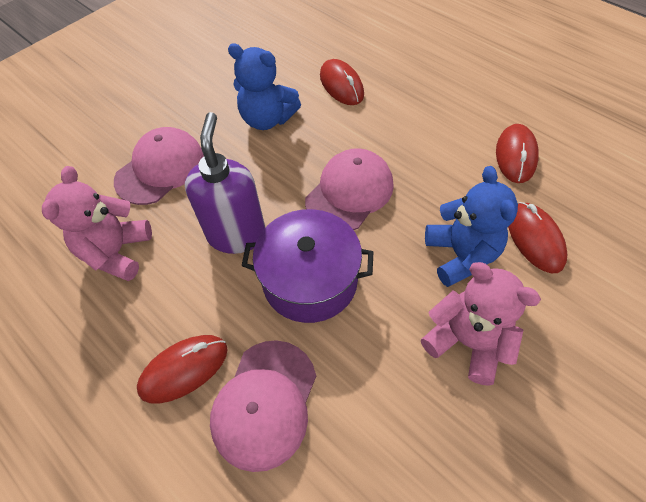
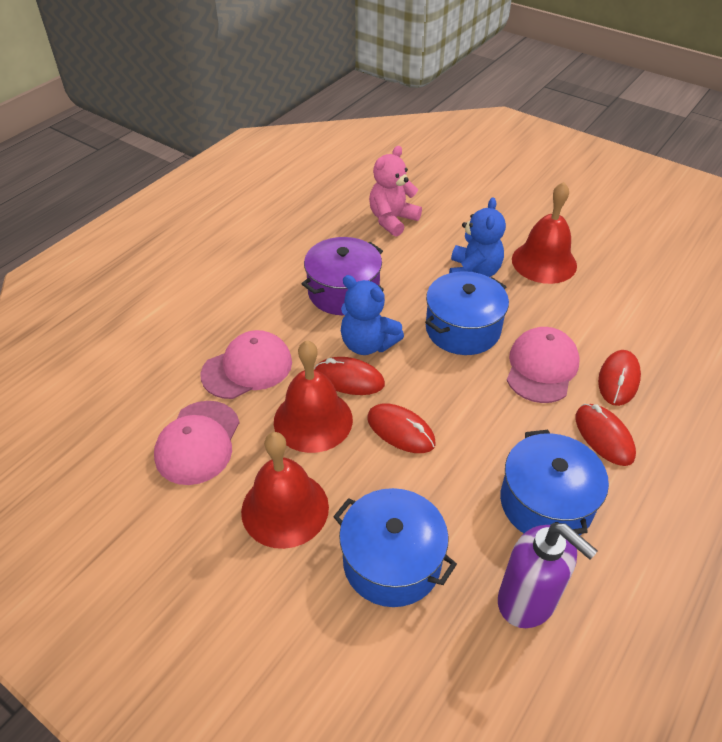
blue pot: 0 -> 3
pink teddy bear: 2 -> 1
red bell: 0 -> 3

